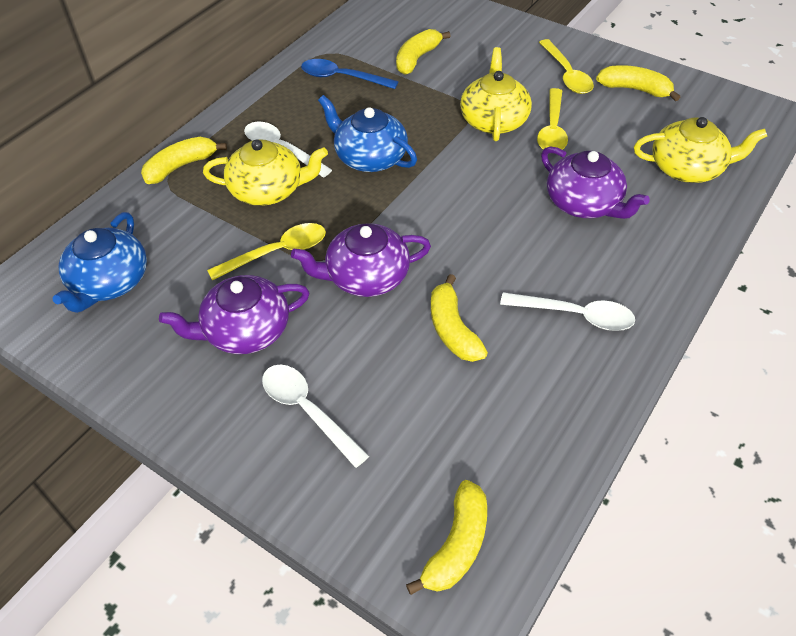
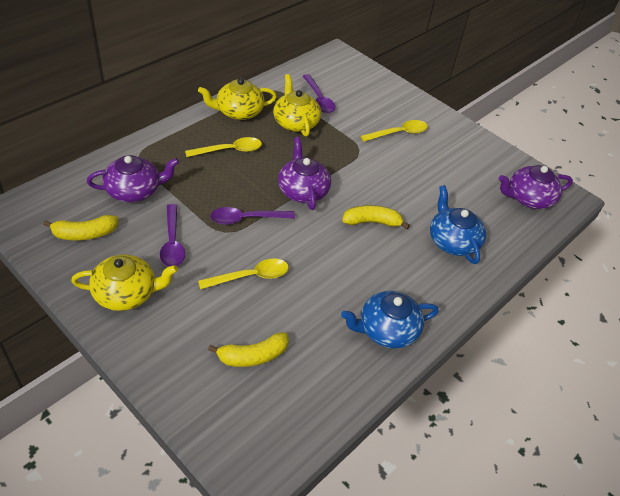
blue spoon: 1 -> 0
purple spoon: 0 -> 3
white spoon: 3 -> 0
yellow banana: 5 -> 3

